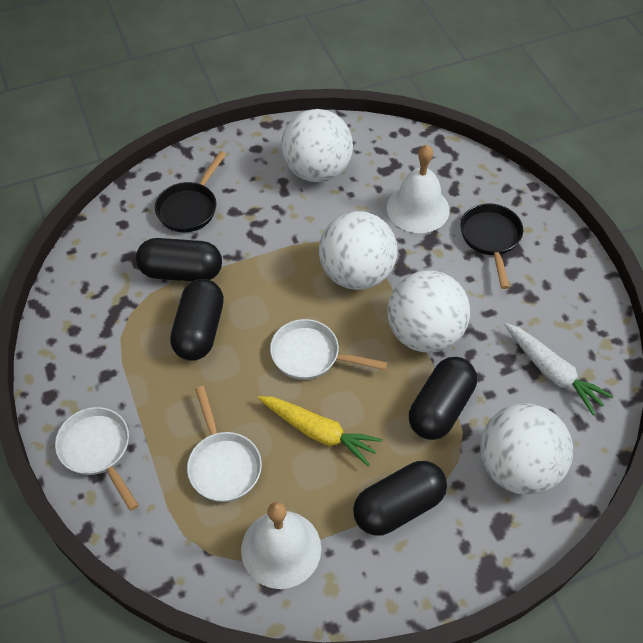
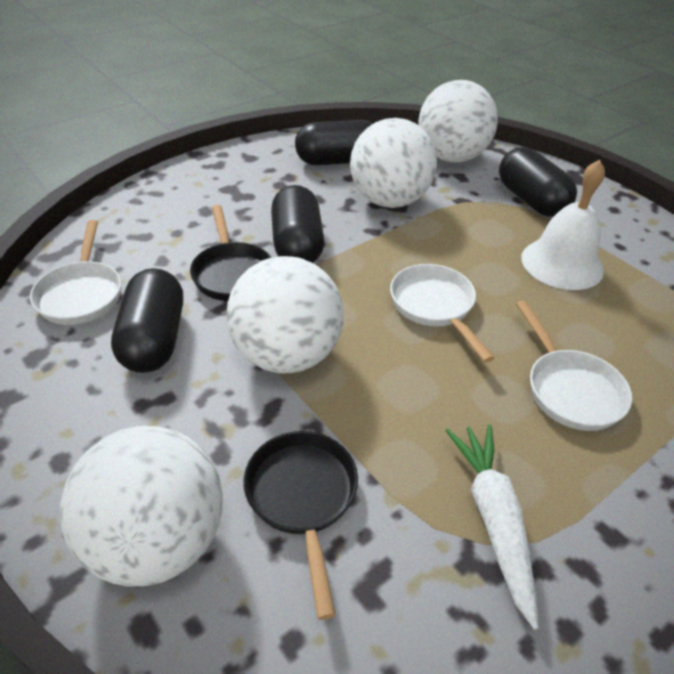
white bell: 2 -> 1
yellow carrot: 1 -> 0

